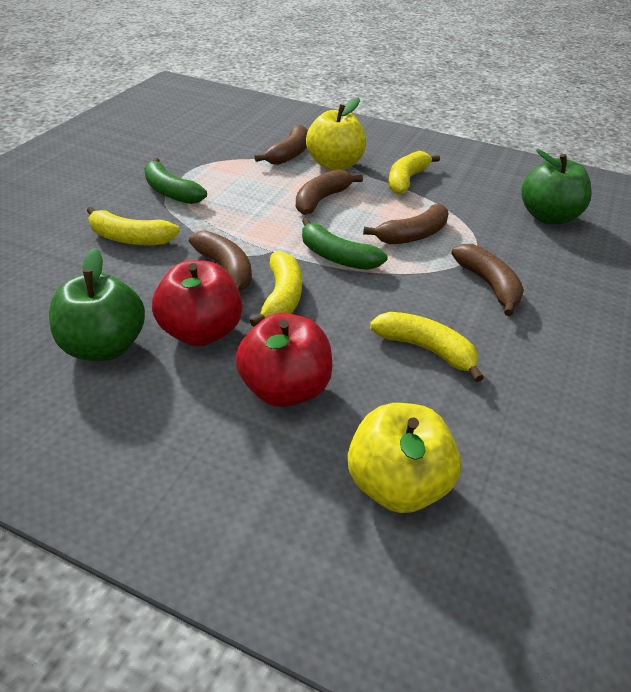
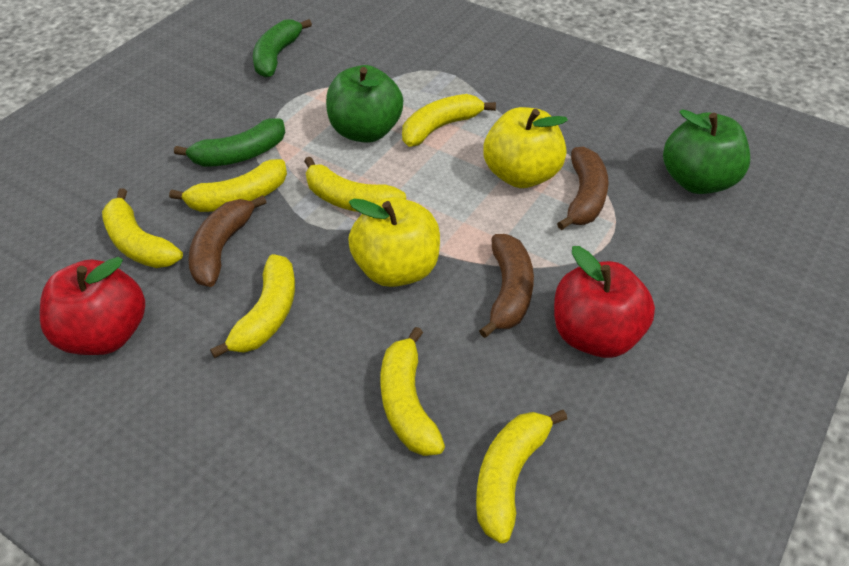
brown banana: 5 -> 3
yellow banana: 4 -> 7

